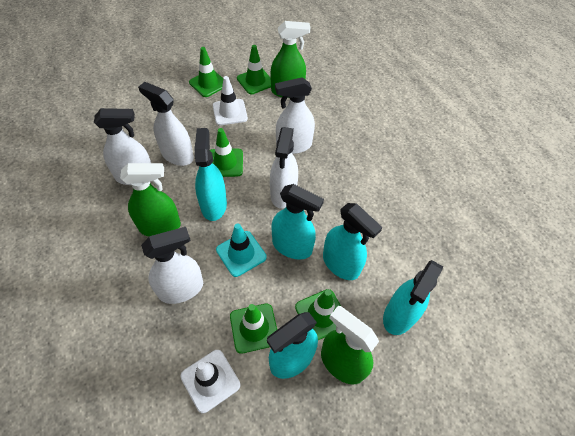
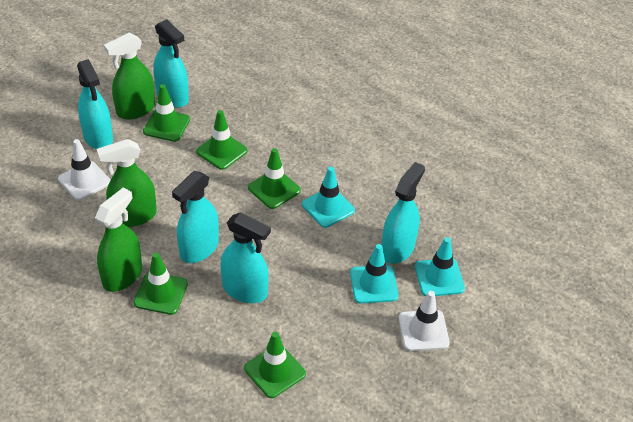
turquoise traffic cone: 1 -> 3
white spray bottle: 5 -> 0

